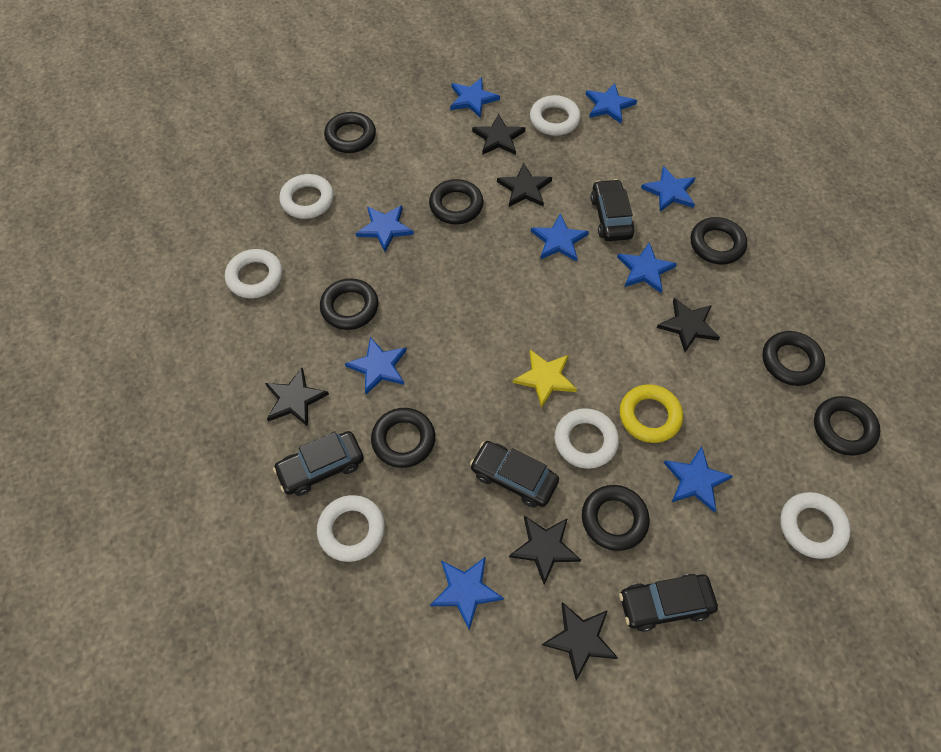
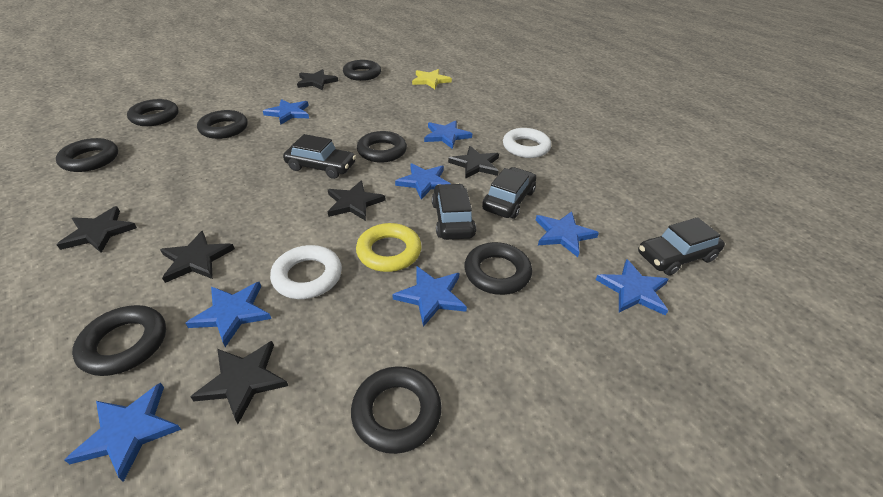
blue star: 9 -> 8
white ring: 6 -> 2

